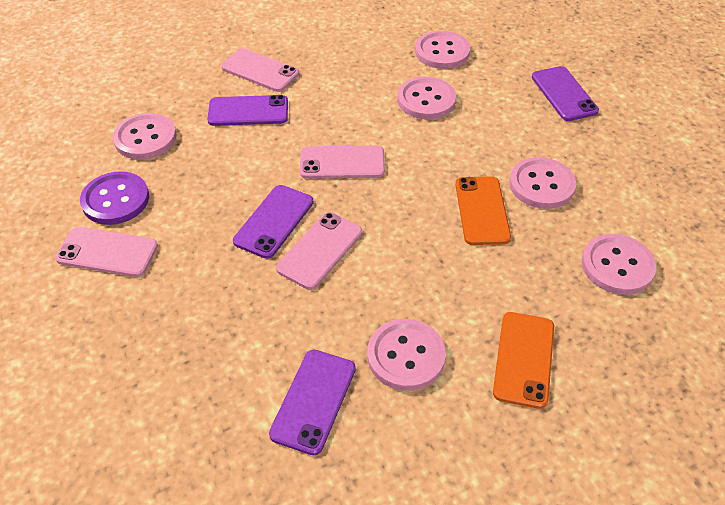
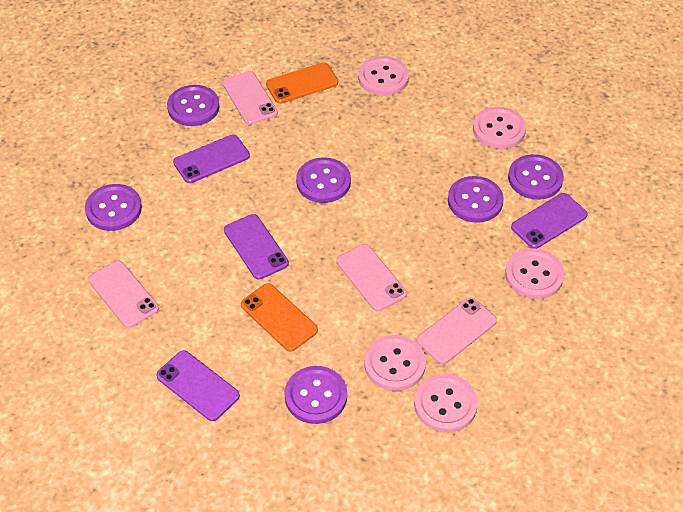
pink button: 6 -> 5
purple button: 1 -> 6

